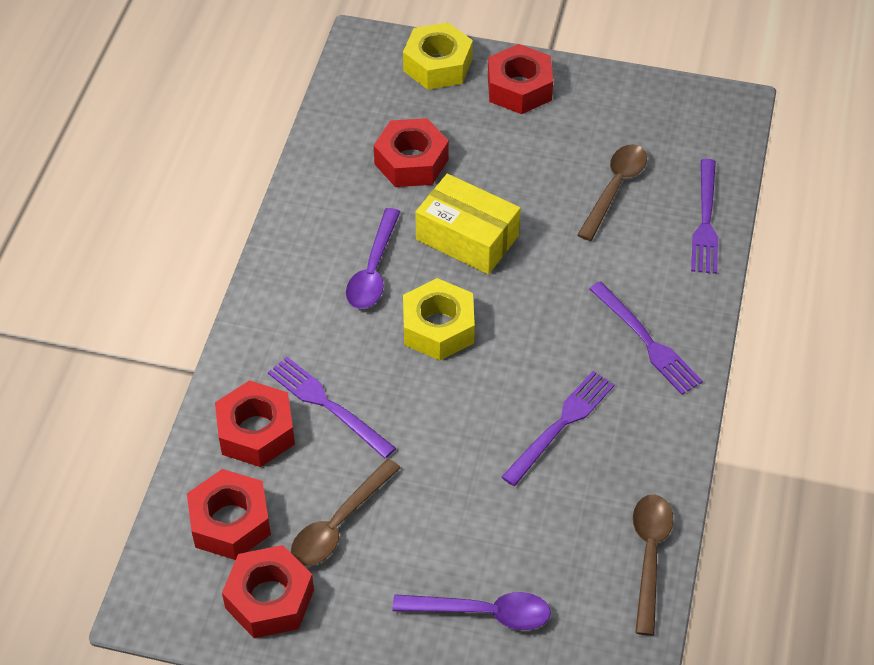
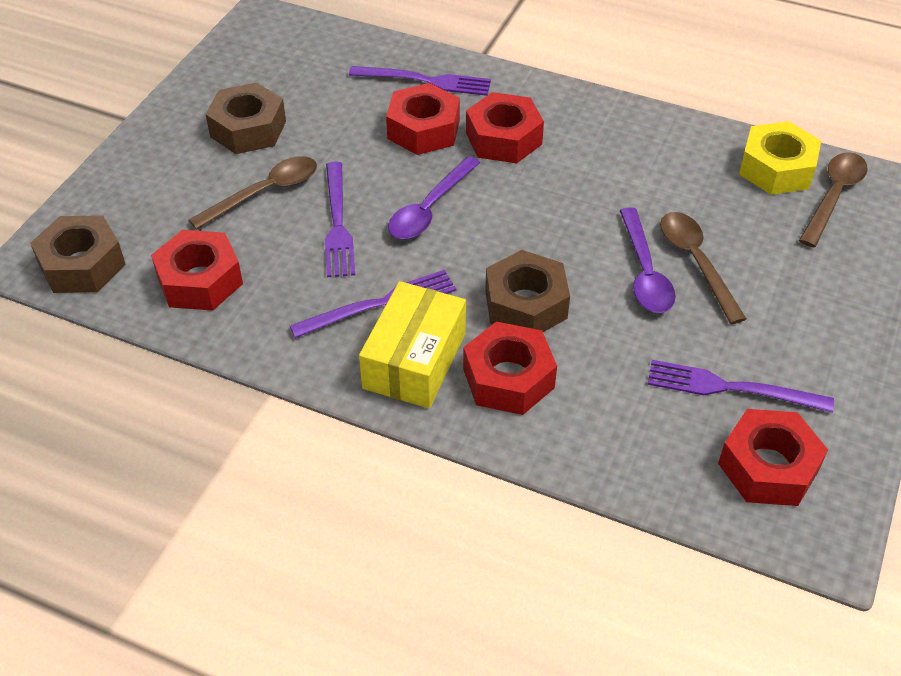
brown nut: 0 -> 3
yellow nut: 2 -> 1

